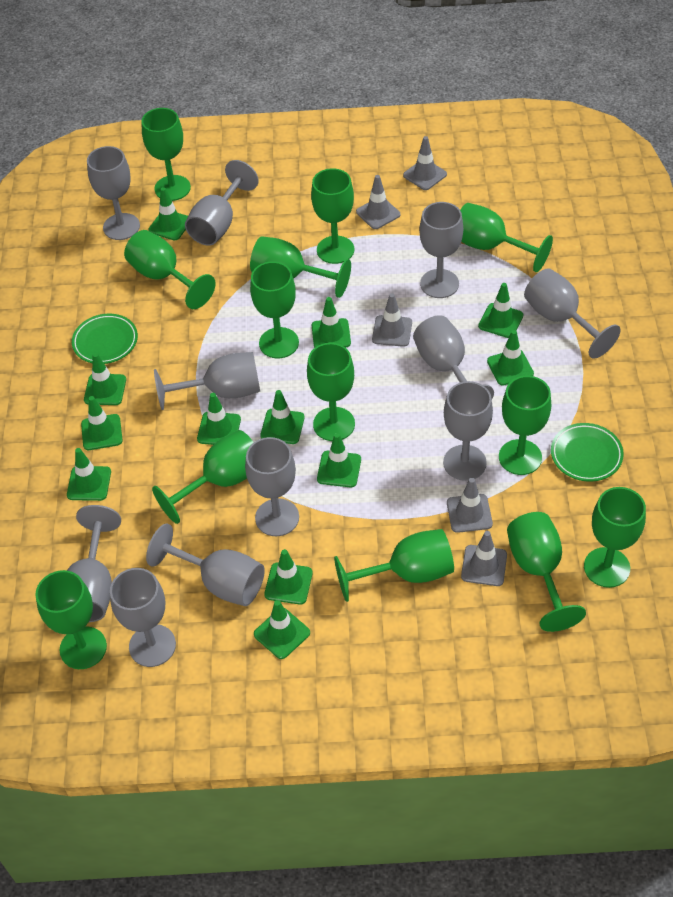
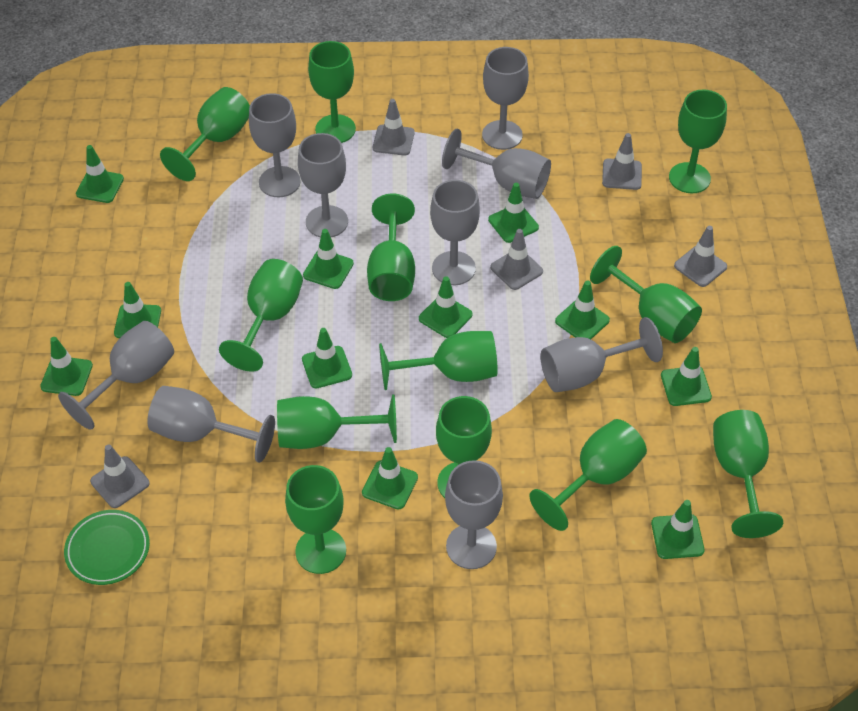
green goblet: 13 -> 12
green plate: 2 -> 1
green traffic cone: 12 -> 11
grey goblet: 11 -> 9

